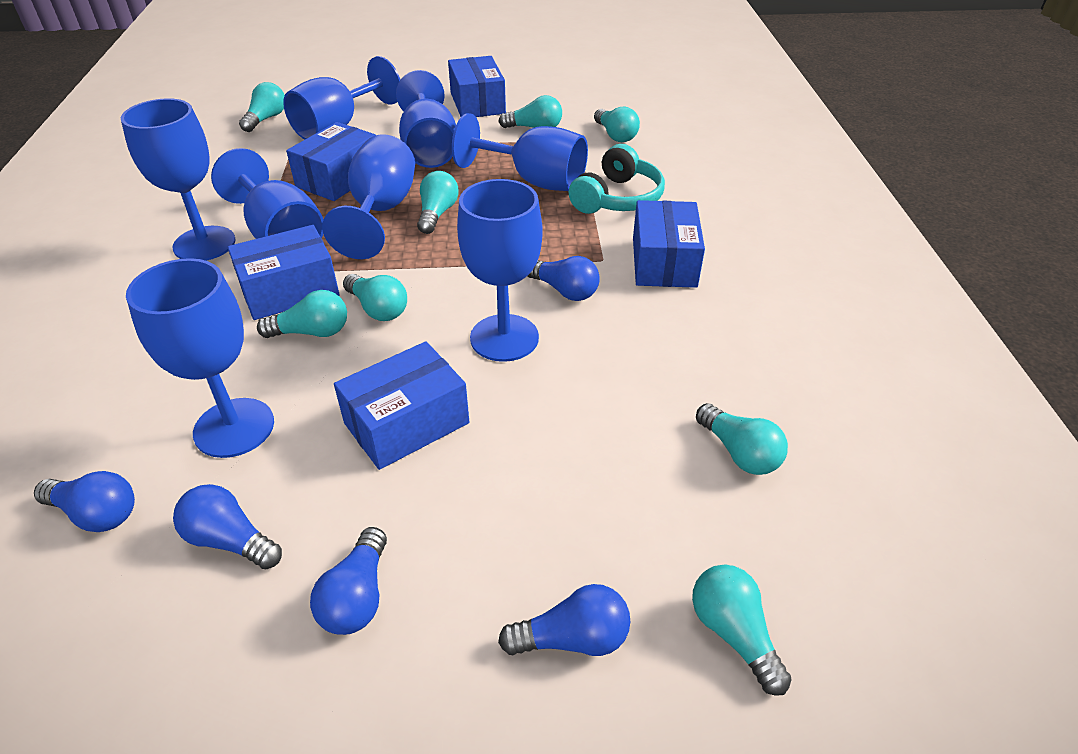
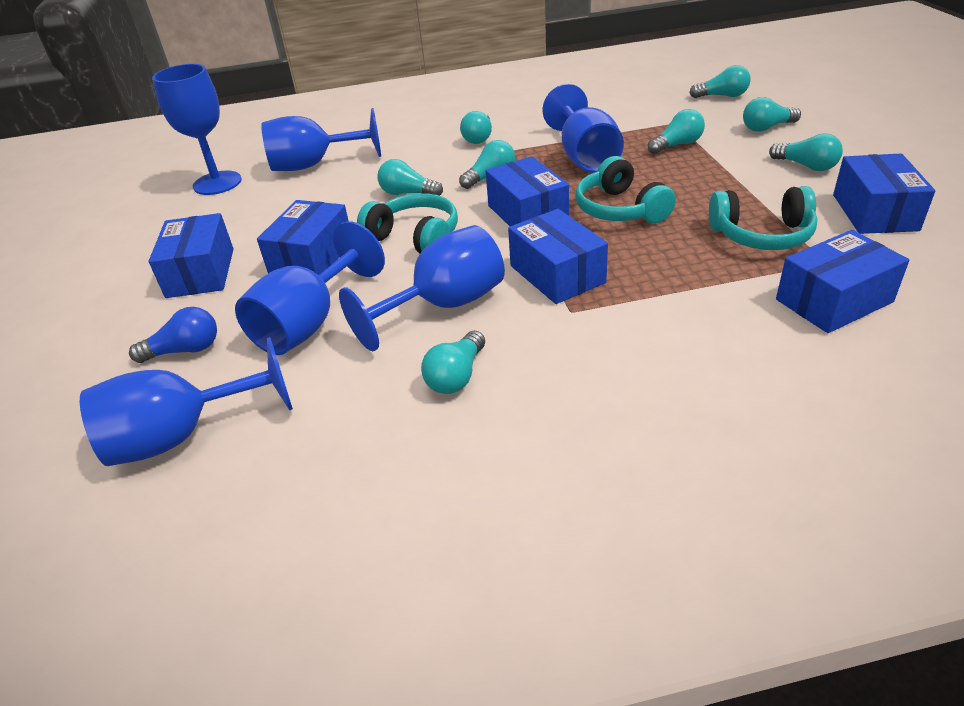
blue box: 5 -> 6
blue goblet: 8 -> 6
blue light bulb: 5 -> 1
turquoise headphones: 1 -> 3

